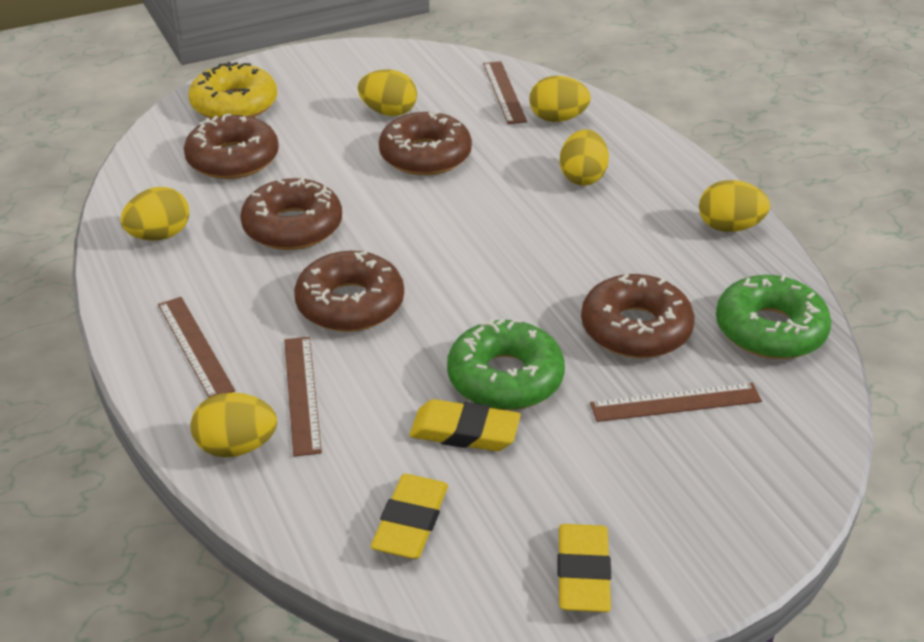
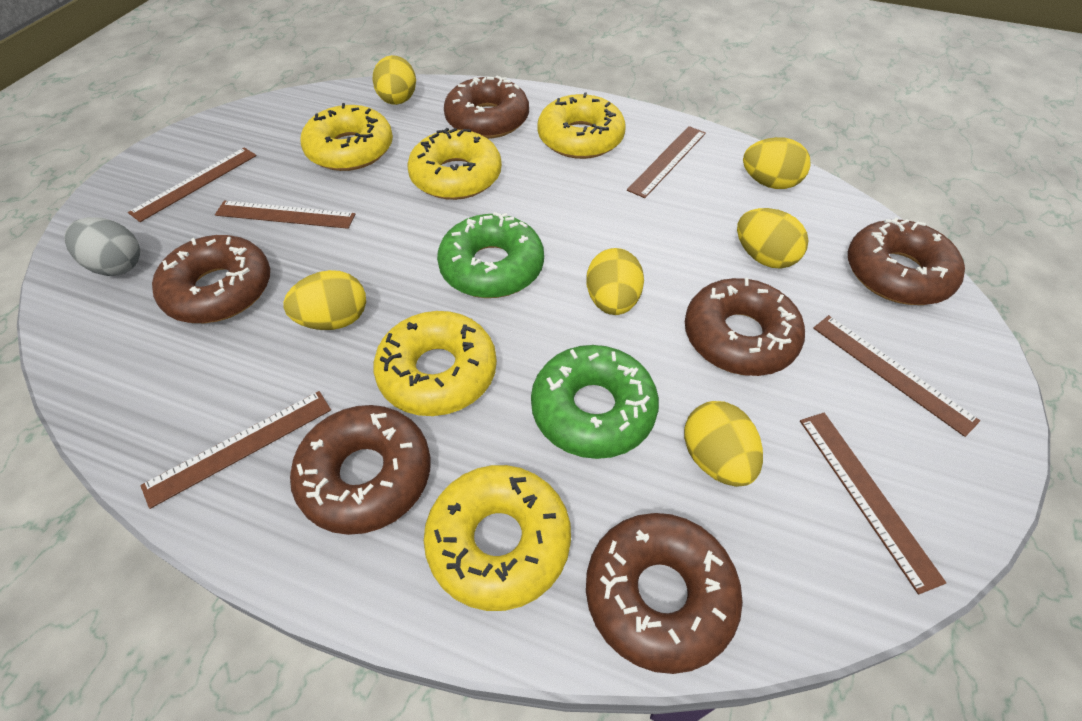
brown donut: 5 -> 6
brown ruler: 4 -> 6
grey egg: 0 -> 1
yellow donut: 1 -> 5
yellow eraser: 3 -> 0

